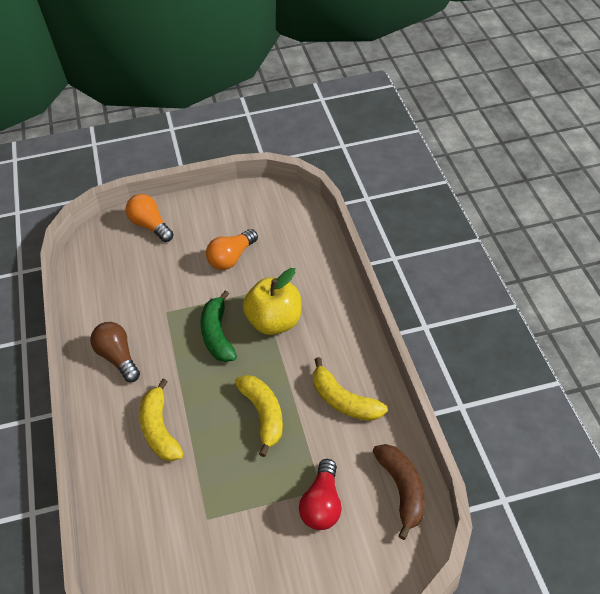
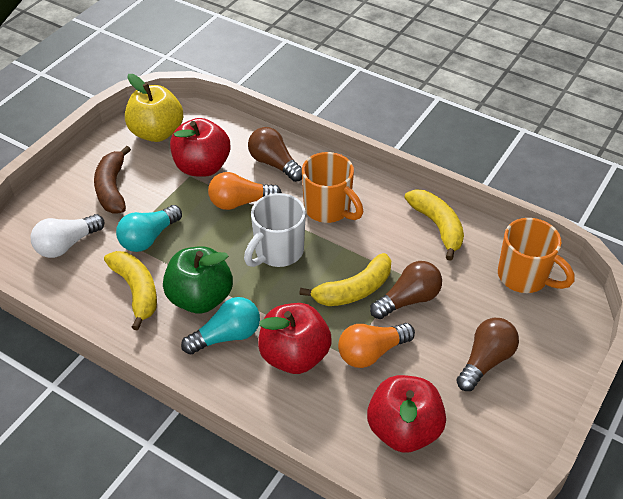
brown light bulb: 1 -> 3
green apple: 0 -> 1
green banana: 1 -> 0
orange mug: 0 -> 2
red apple: 0 -> 3
red light bulb: 1 -> 0
turquoise light bulb: 0 -> 2
white light bulb: 0 -> 1
white mug: 0 -> 1

